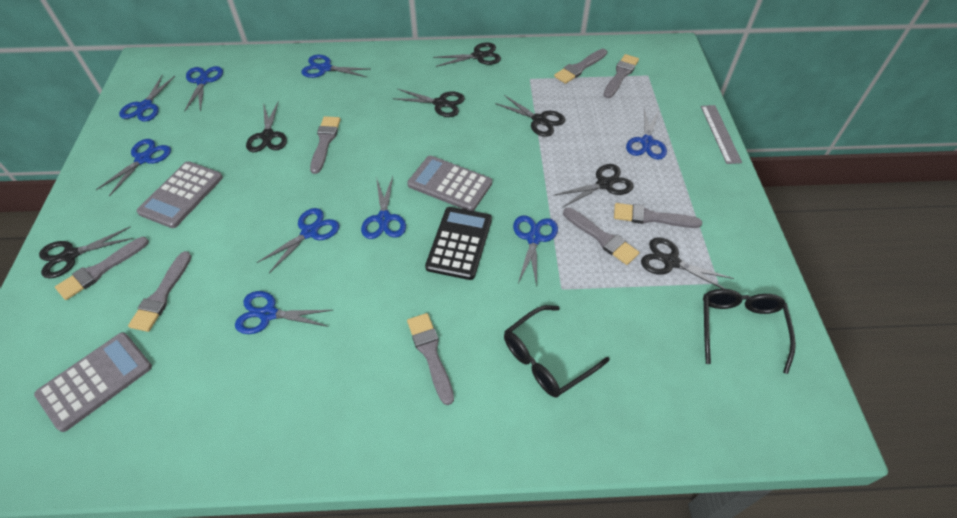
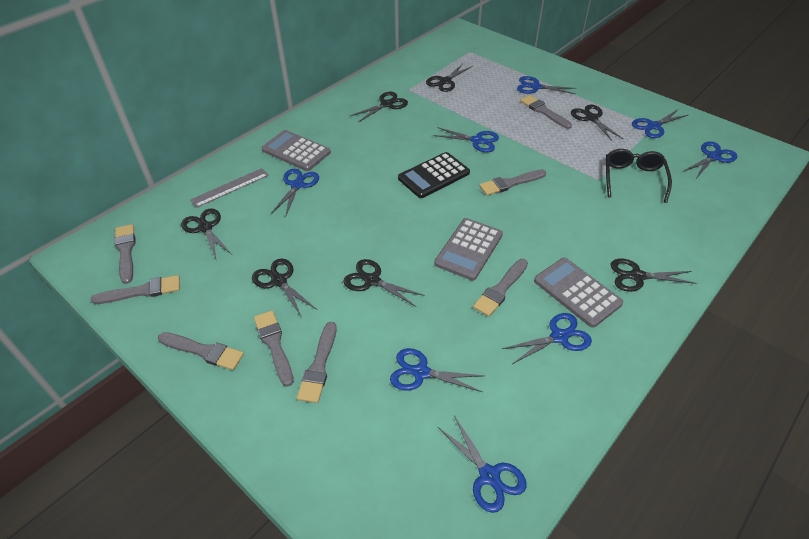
black glasses: 2 -> 1
blue scissors: 9 -> 8

